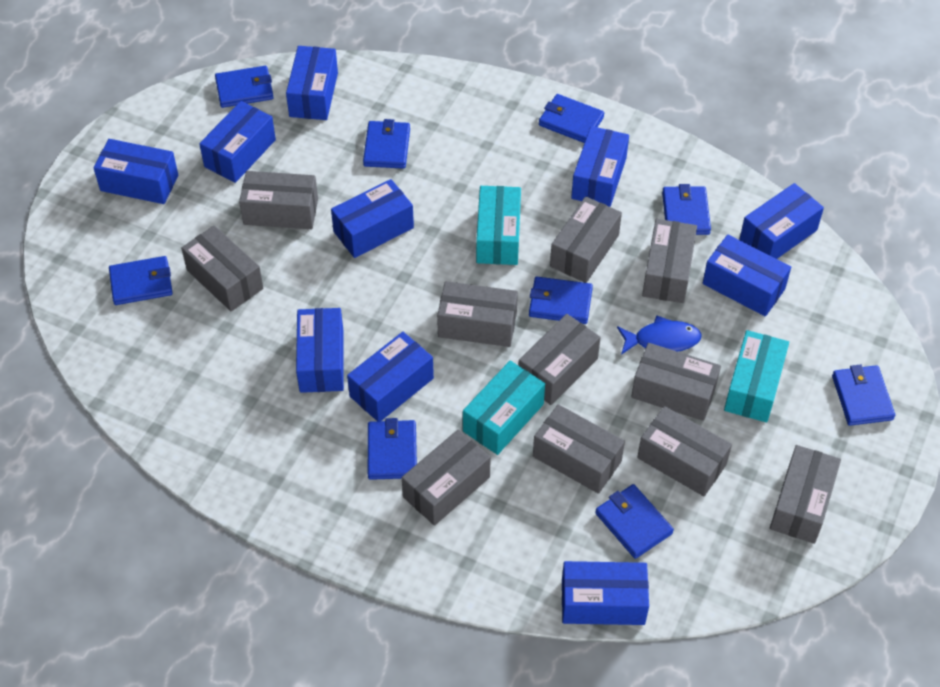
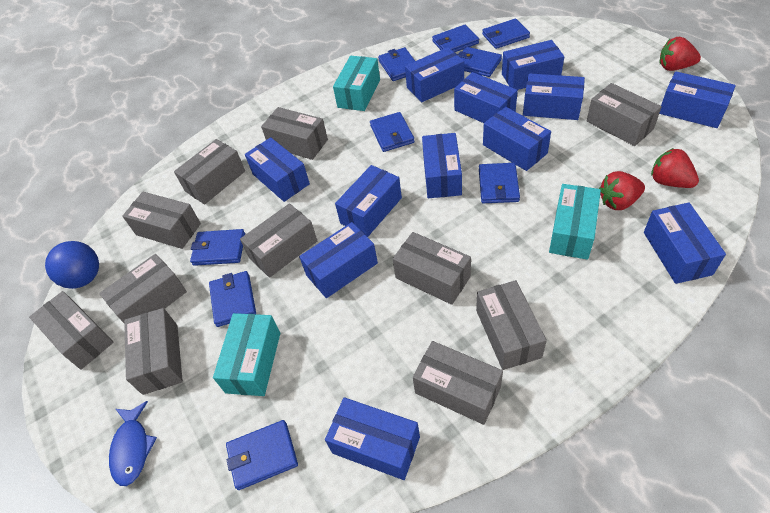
blue ball: 0 -> 1
blue box: 10 -> 12
red strawberry: 0 -> 3

